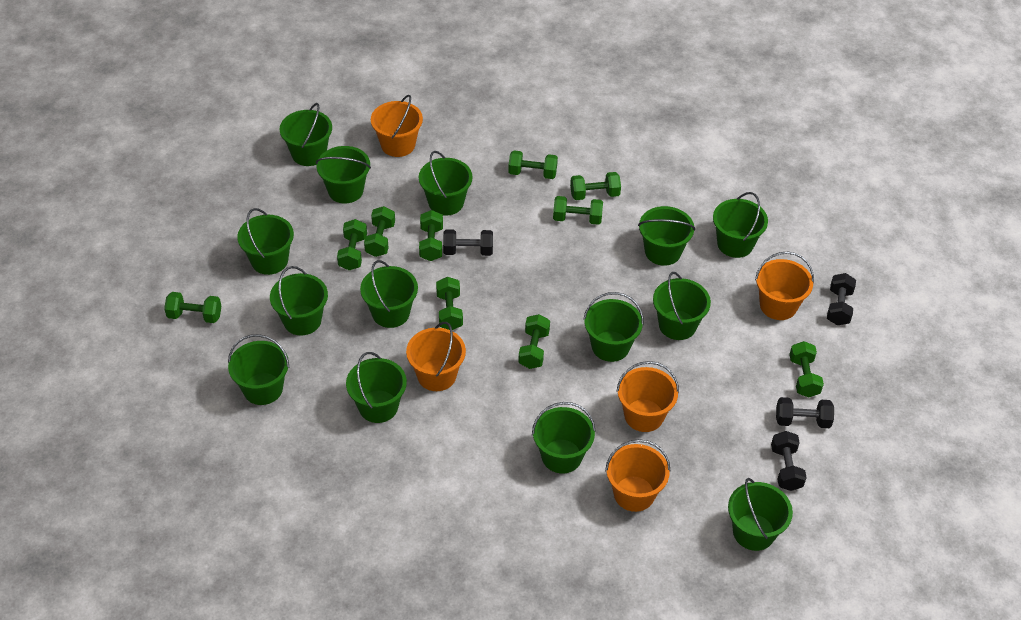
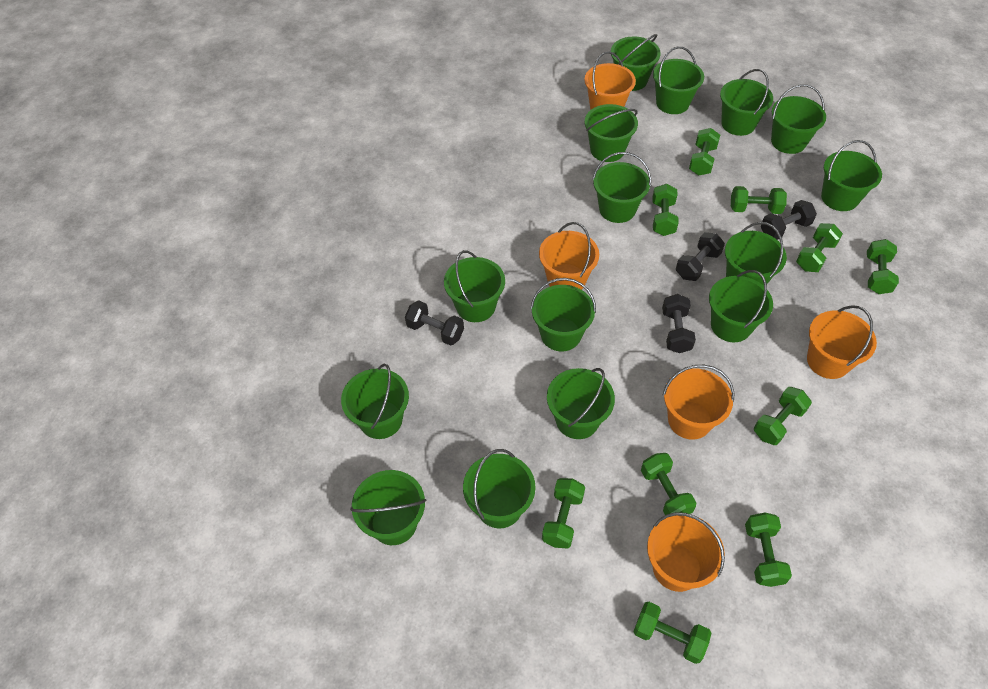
green bucket: 14 -> 15

